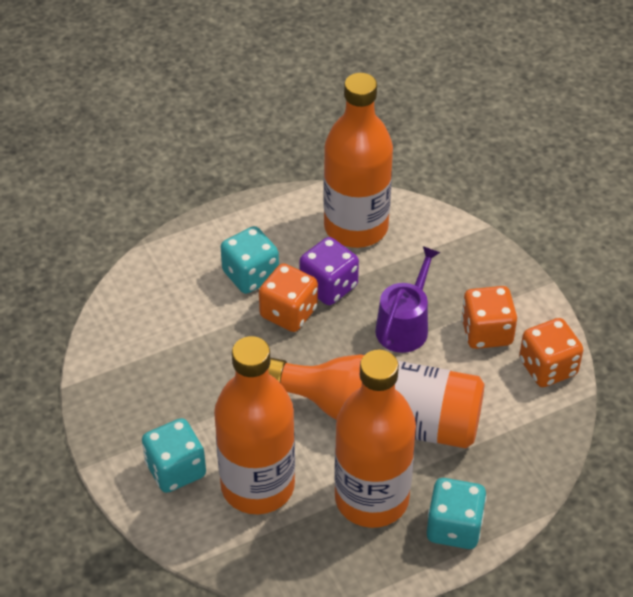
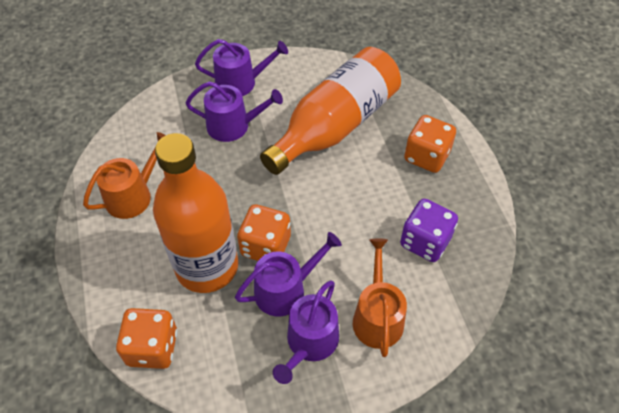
orange bottle: 4 -> 2
orange watering can: 0 -> 2
purple watering can: 1 -> 4
turquoise dice: 3 -> 0

